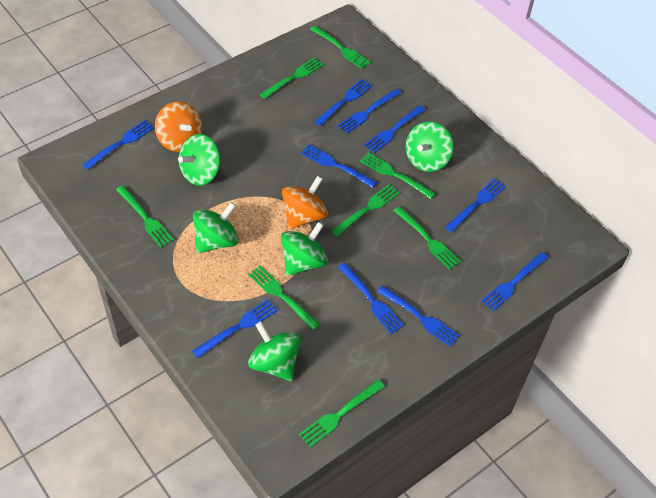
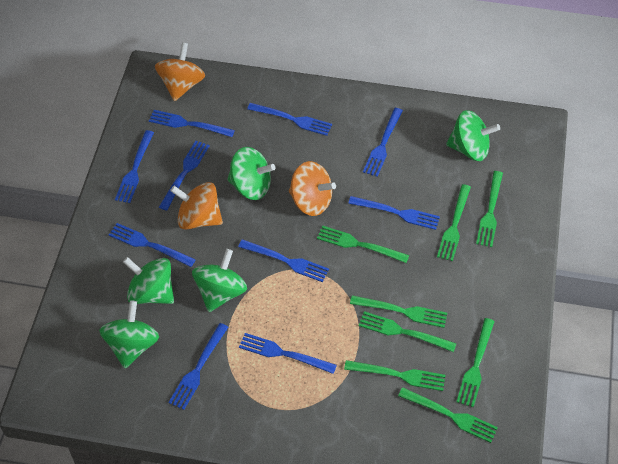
orange spinning top: 2 -> 3

